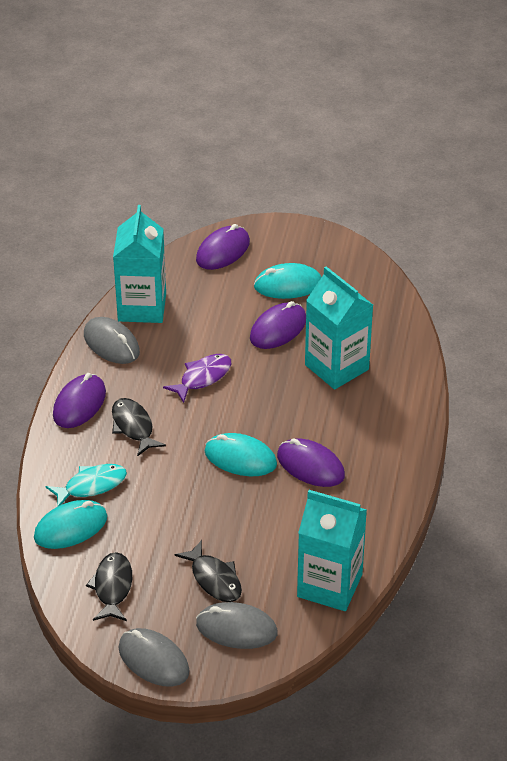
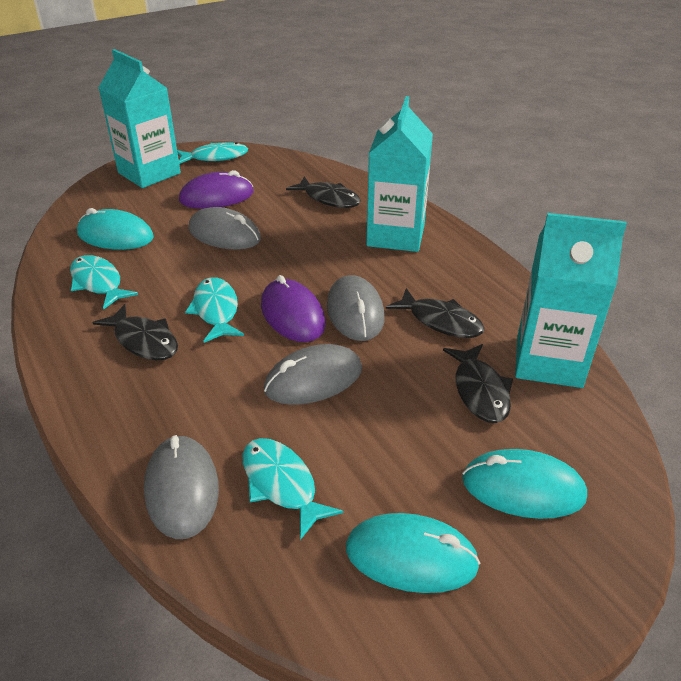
black fish: 3 -> 4
grey mouse: 3 -> 4
purple fish: 1 -> 0
purple mouse: 4 -> 2
turquoise fish: 1 -> 4

